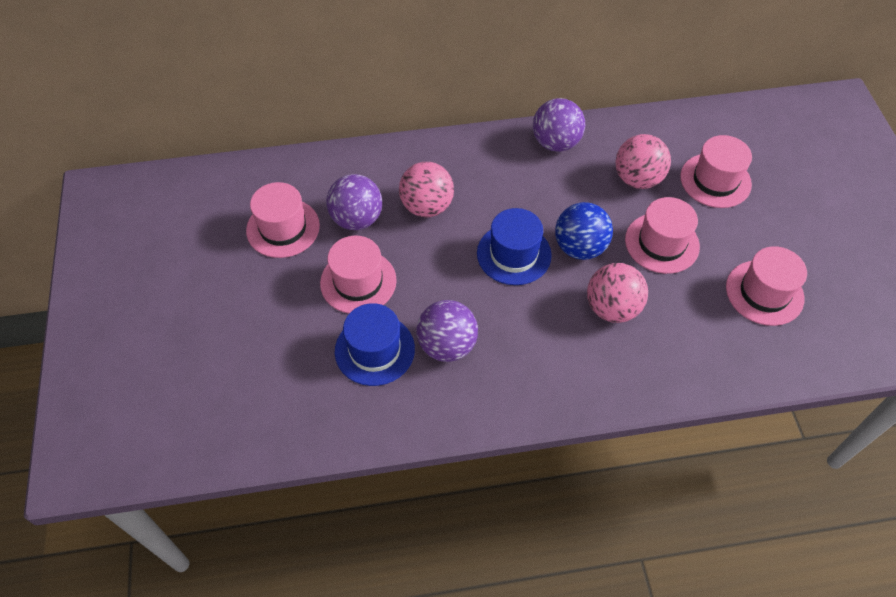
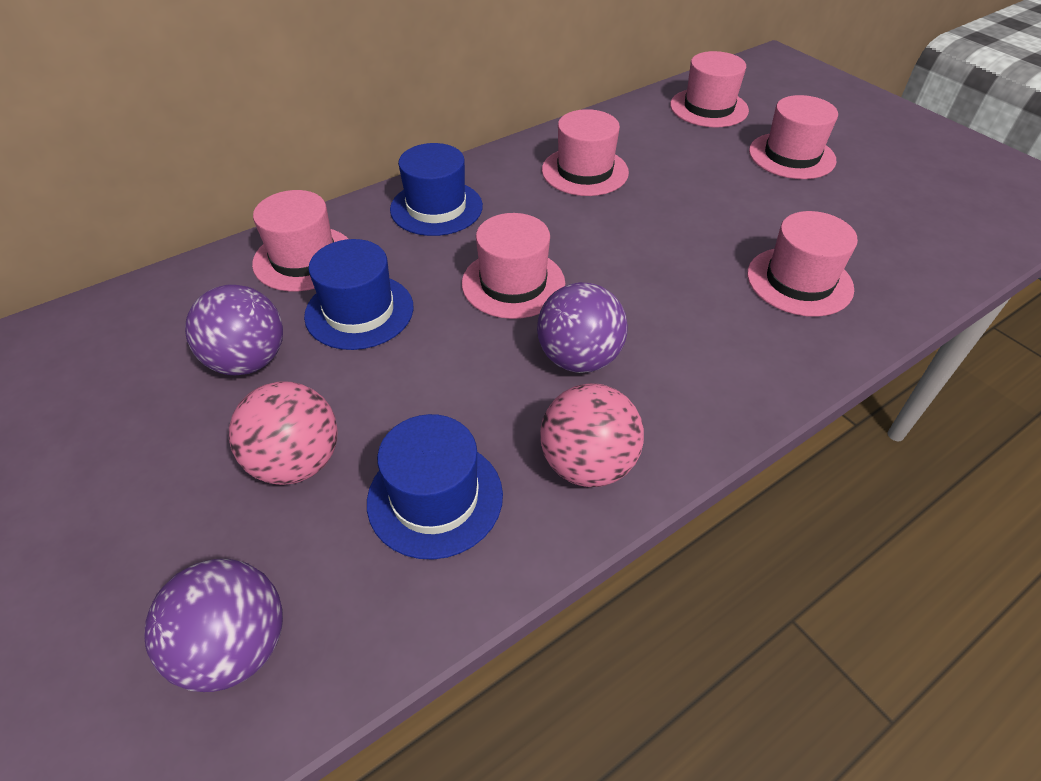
blue ball: 1 -> 0
blue hat: 2 -> 3
pink ball: 3 -> 2
pink hat: 5 -> 6

